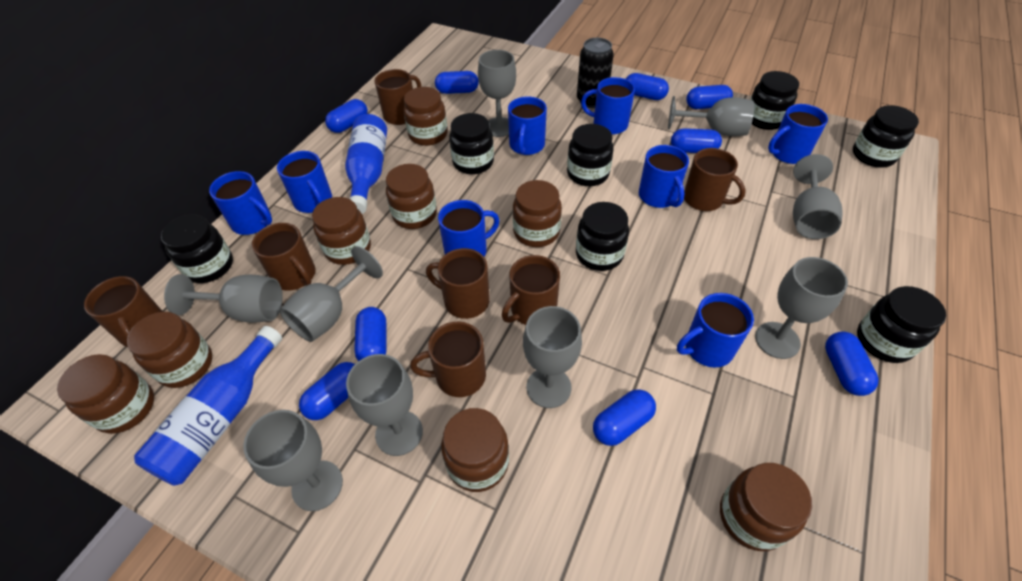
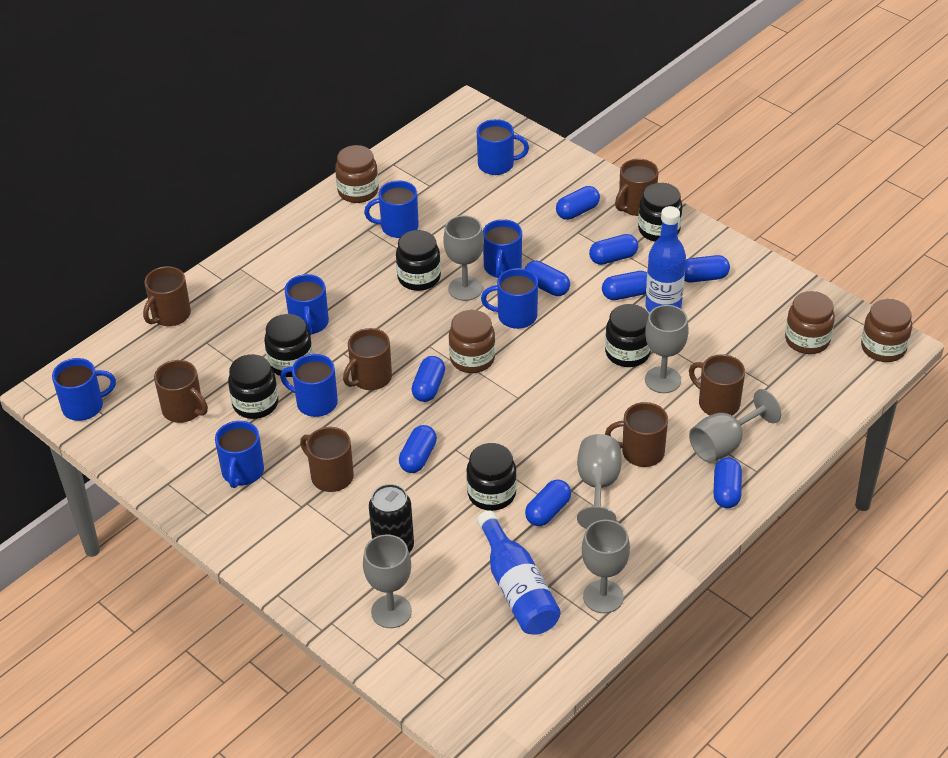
black jar: 7 -> 6
brown jar: 8 -> 4
grey goblet: 9 -> 6

